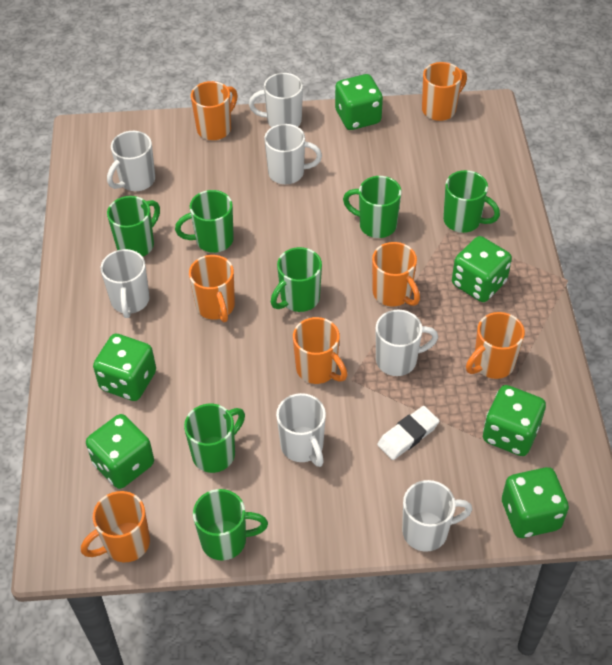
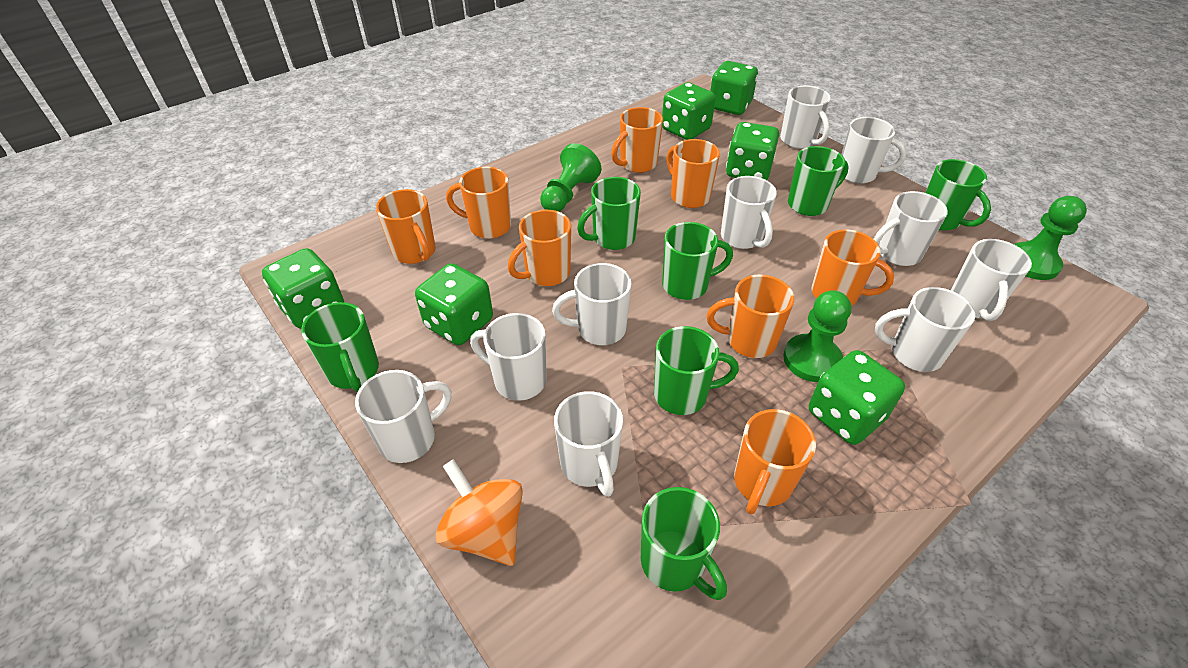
green pawn: 0 -> 3
orange mug: 7 -> 8
orange spinning top: 0 -> 1
white eraser: 1 -> 0
white mug: 7 -> 10

